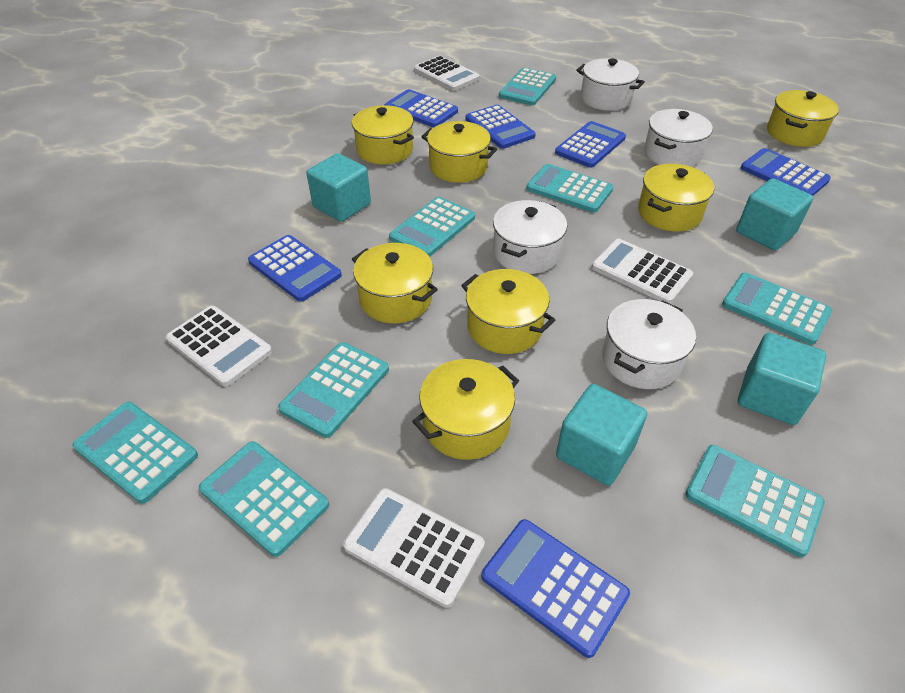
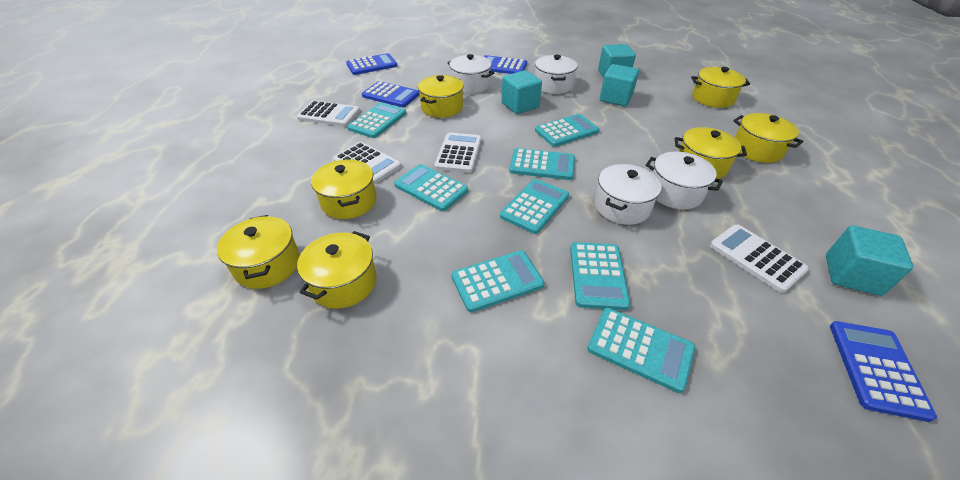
blue calculator: 6 -> 4

